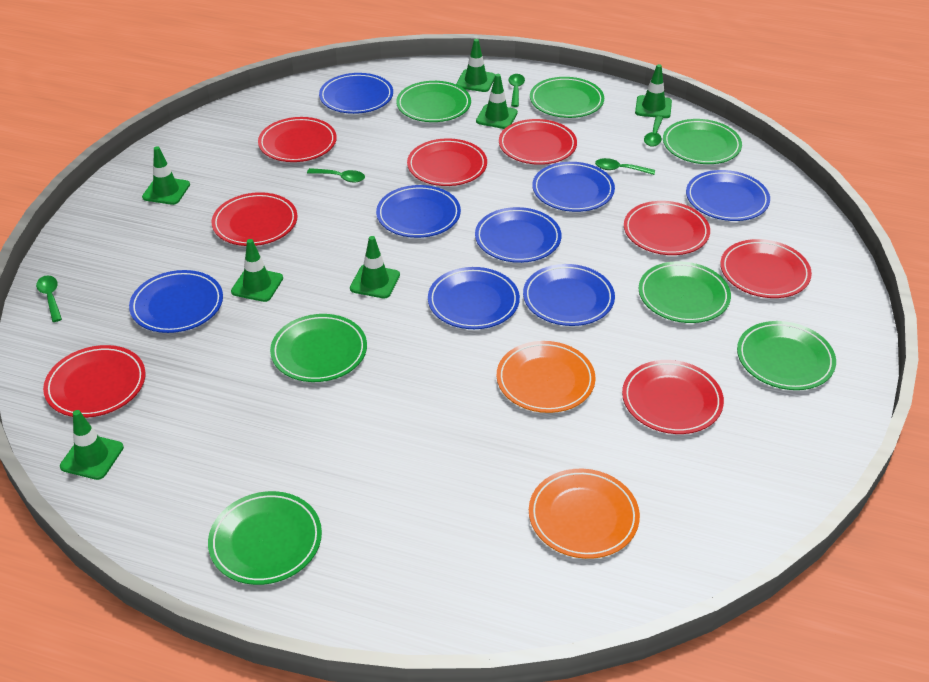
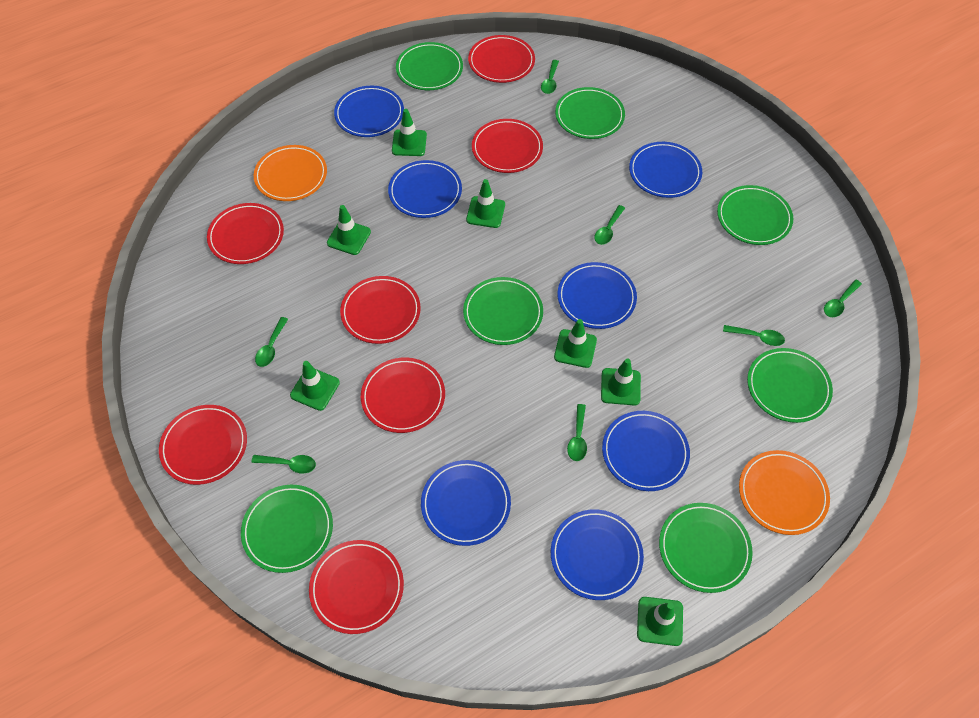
blue plate: 8 -> 7
green spoon: 5 -> 7
red plate: 8 -> 7

